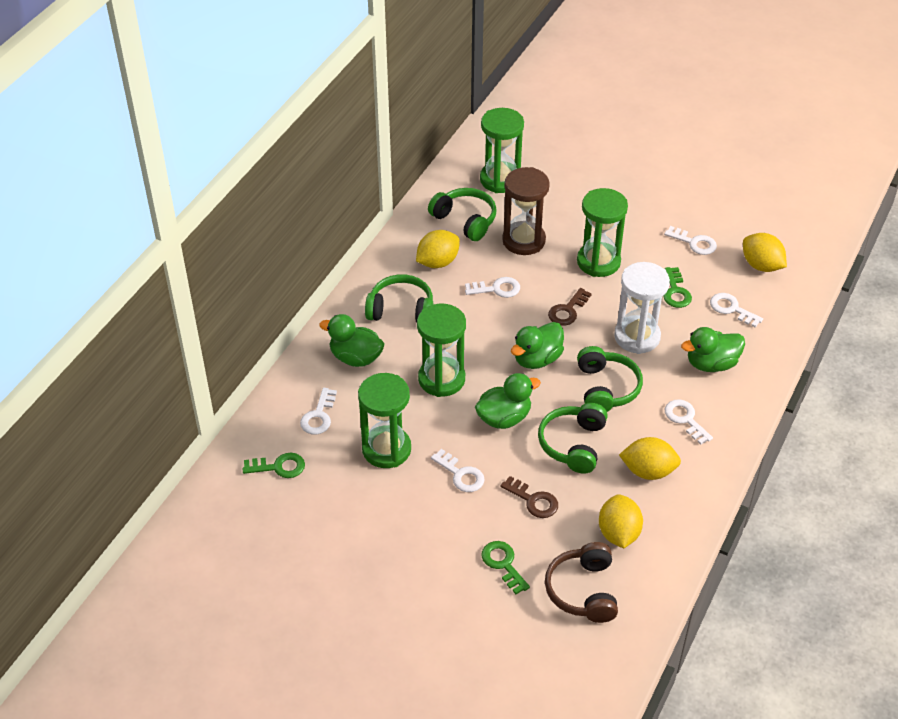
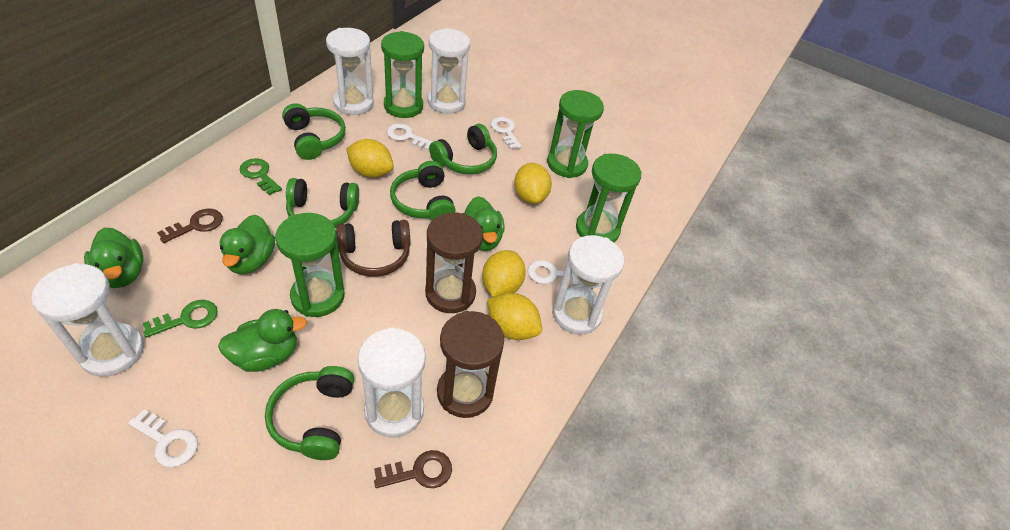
brown hourglass: 1 -> 2
green headphones: 4 -> 5
green key: 3 -> 2
white hourglass: 1 -> 5
white key: 6 -> 4

